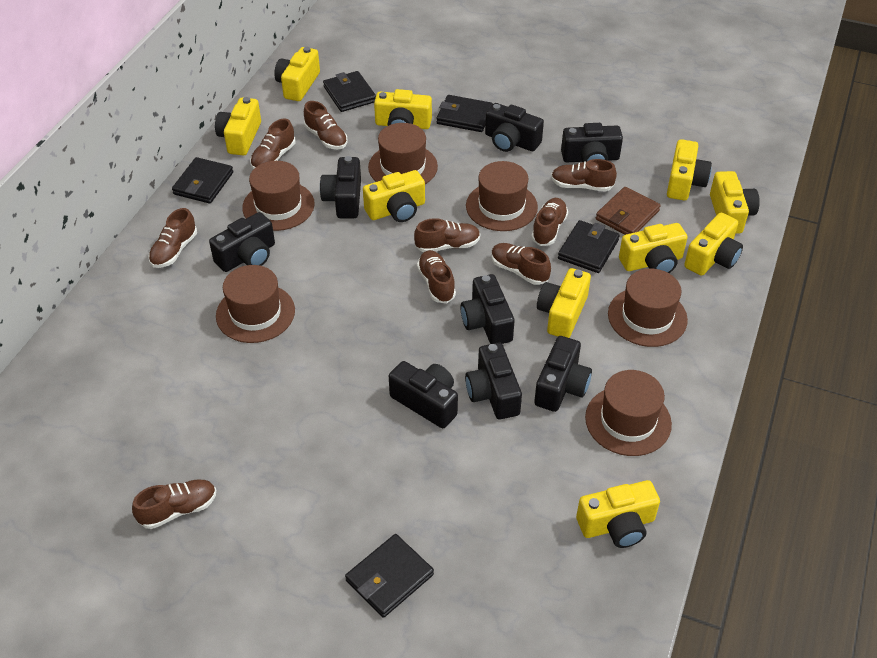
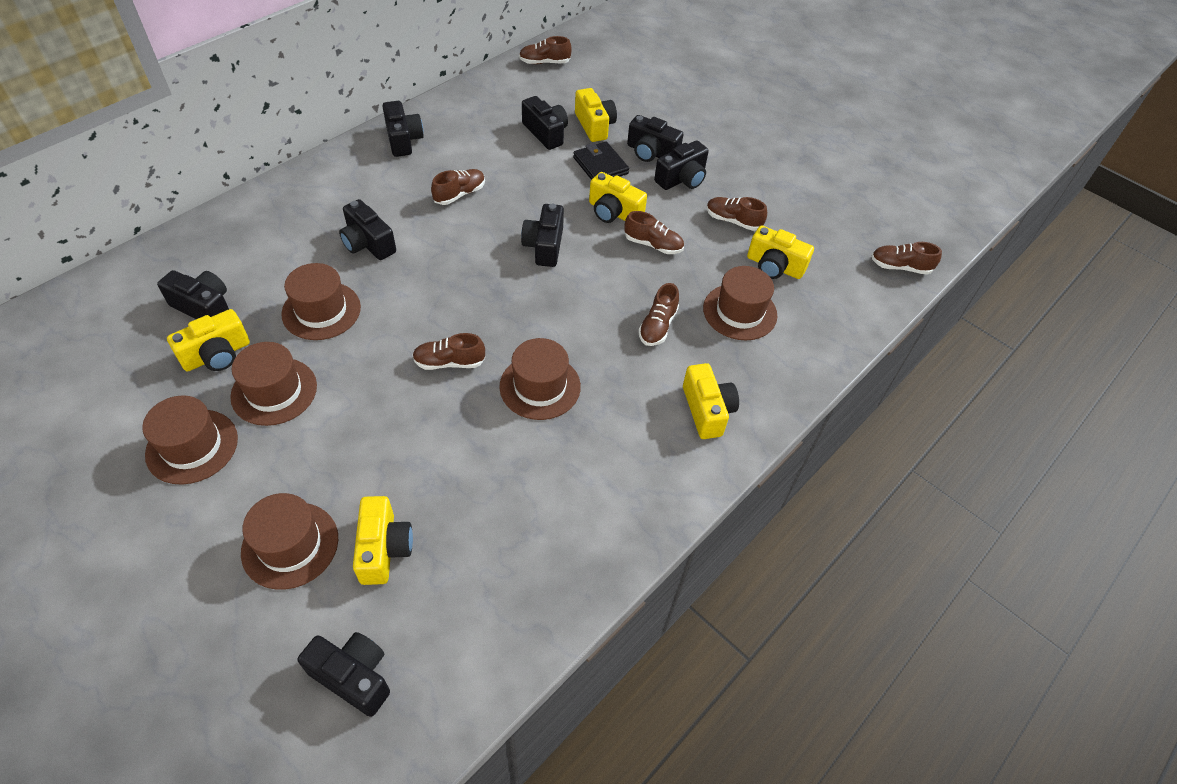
black wallet: 5 -> 1
brown shoe: 9 -> 7
brown wallet: 1 -> 0
yellow camera: 10 -> 6

